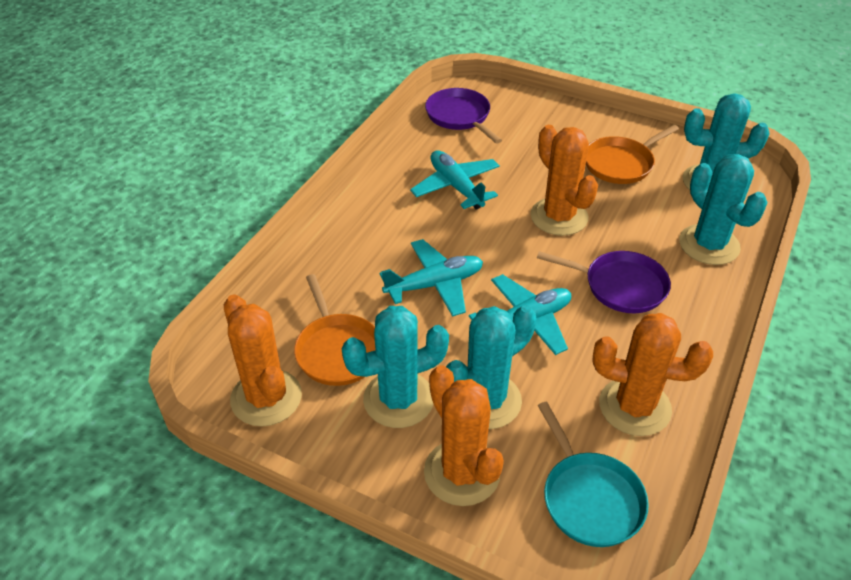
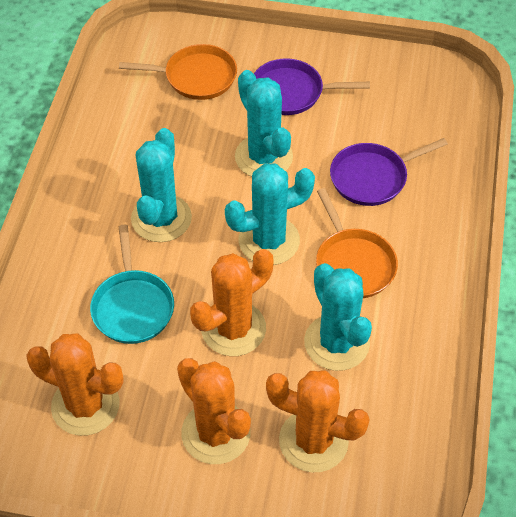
turquoise plane: 3 -> 0

